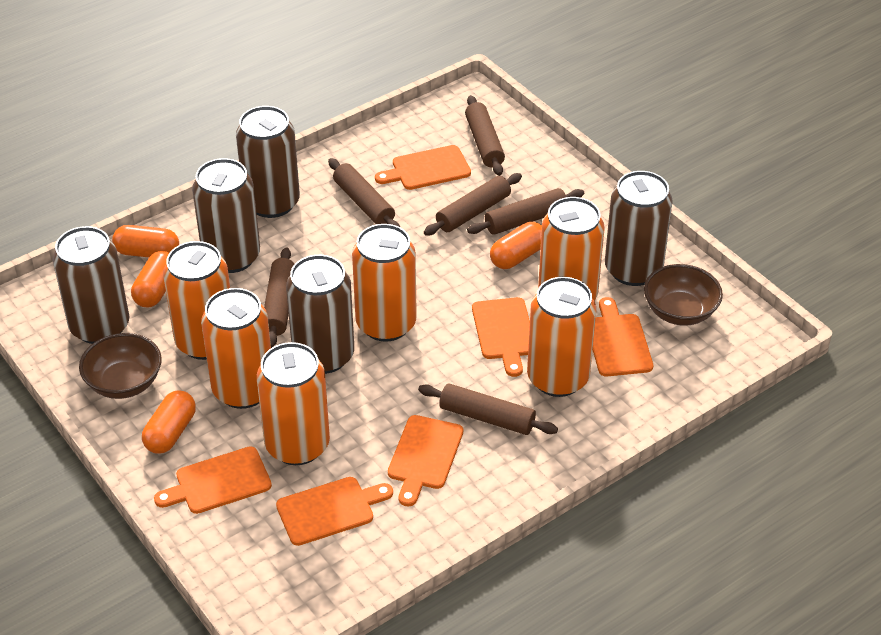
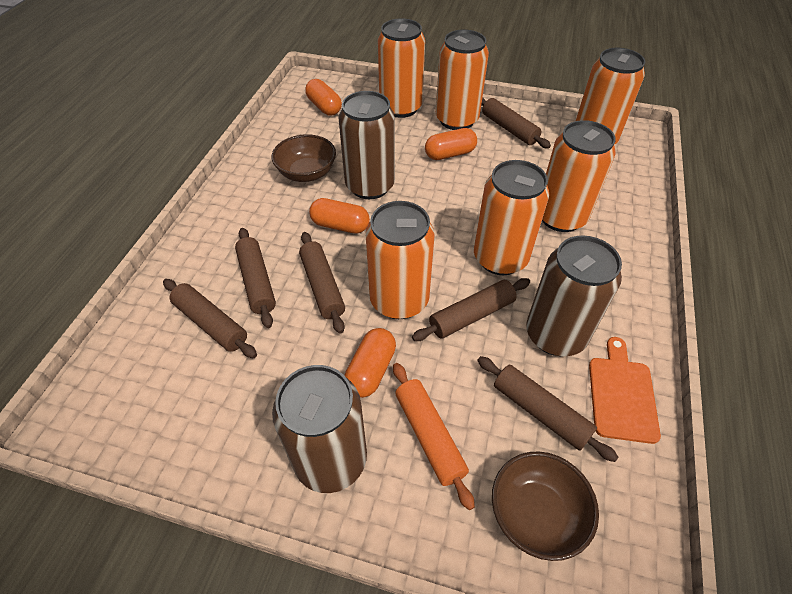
brown can: 5 -> 3
orange cutting board: 6 -> 1
orange rolling pin: 0 -> 1

